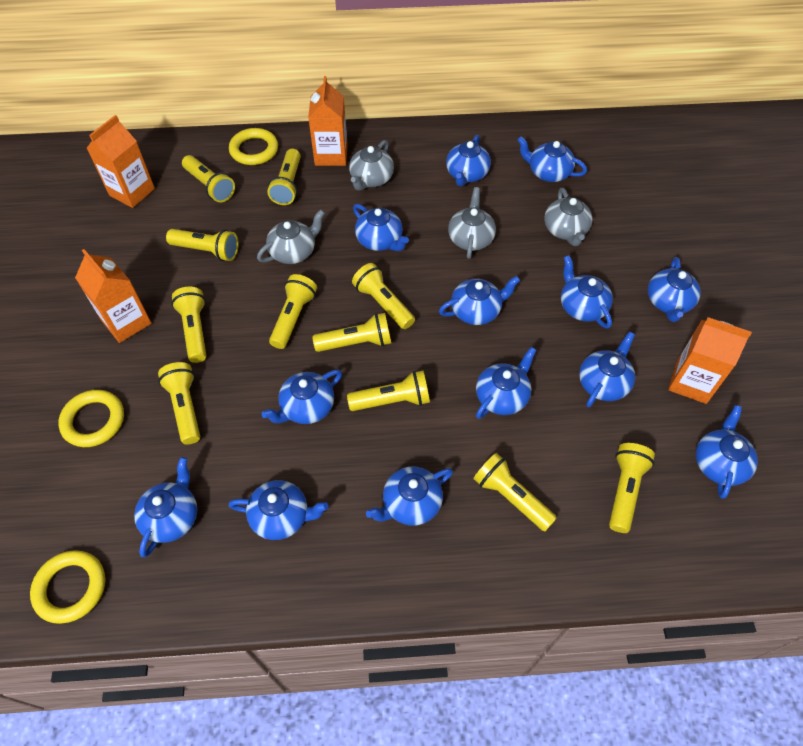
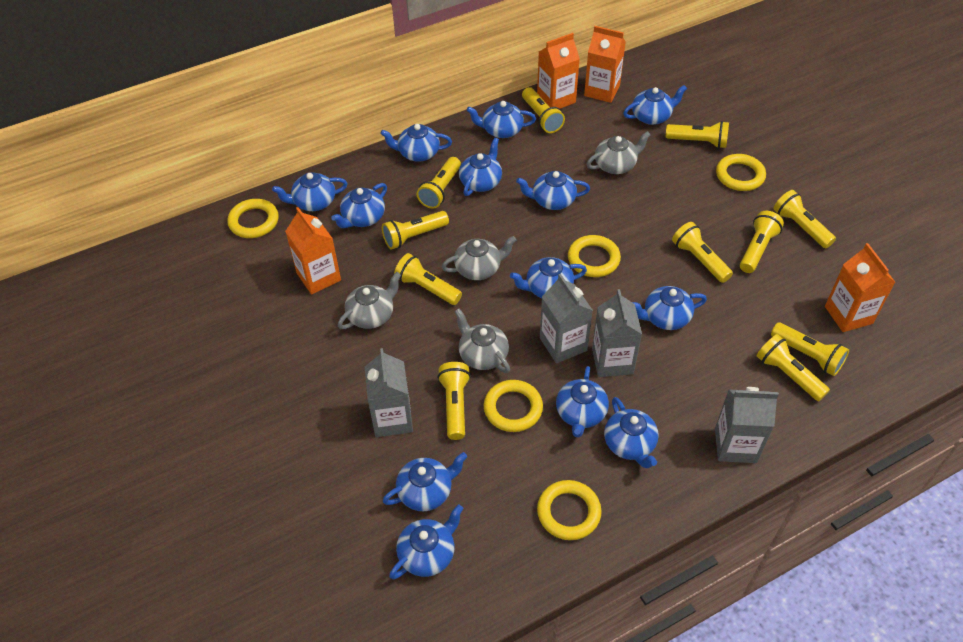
grey carton: 0 -> 4
yellow ring: 3 -> 5

